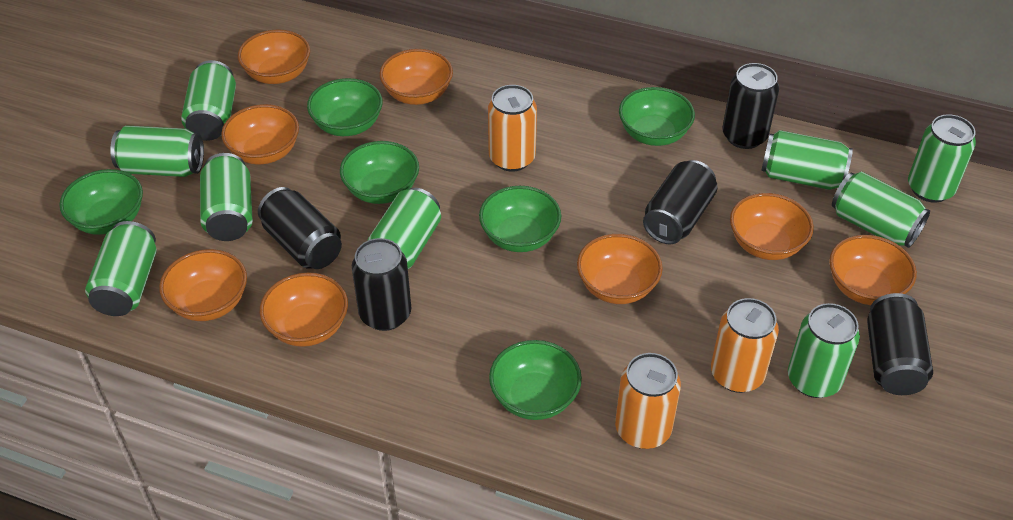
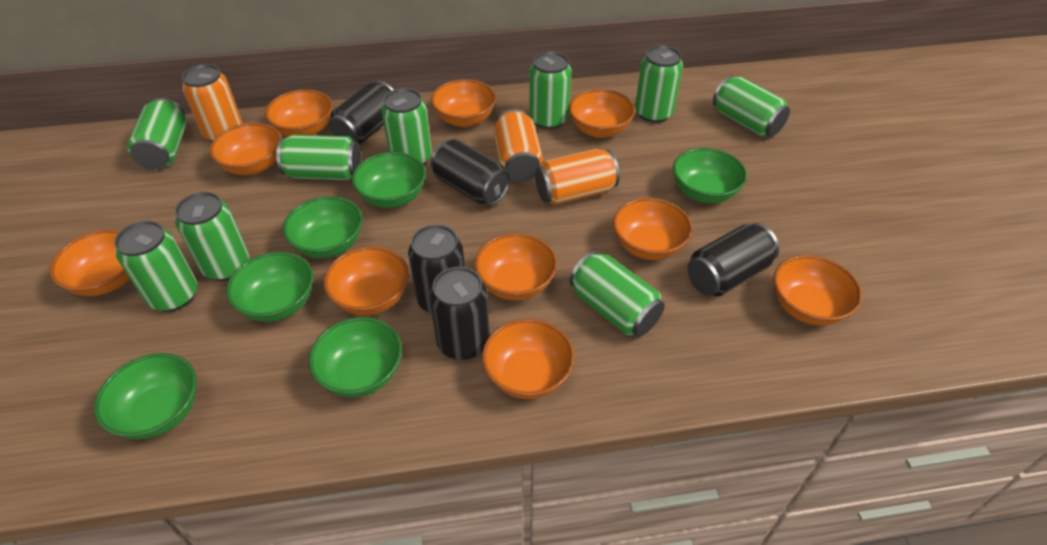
orange bowl: 8 -> 10

